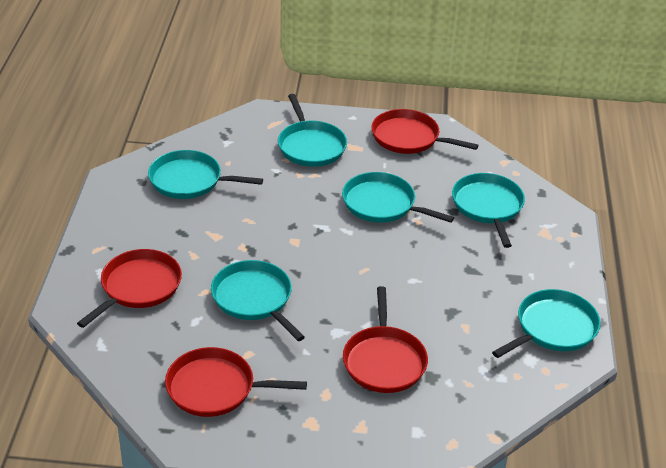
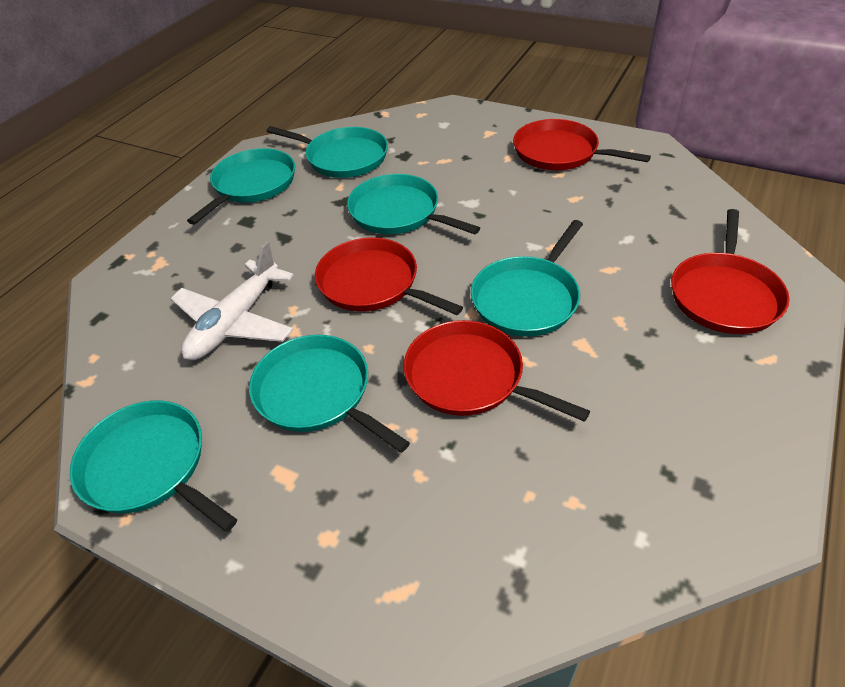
white plane: 0 -> 1

